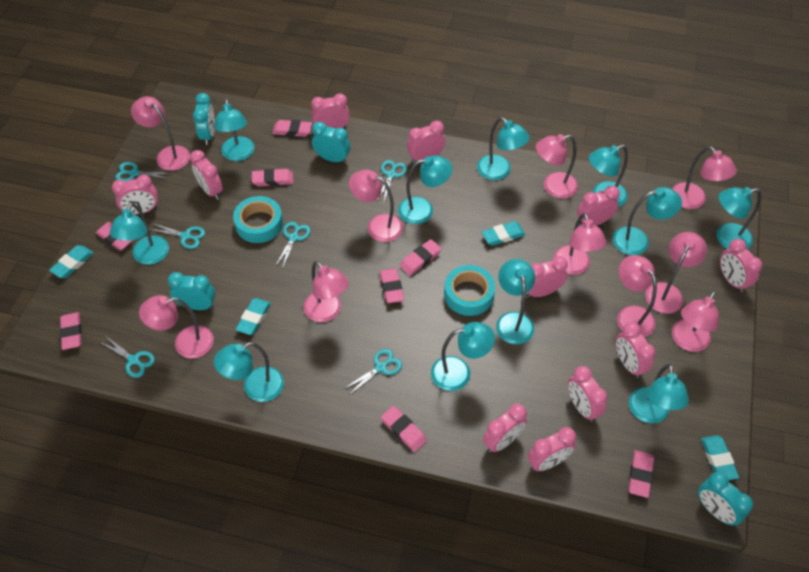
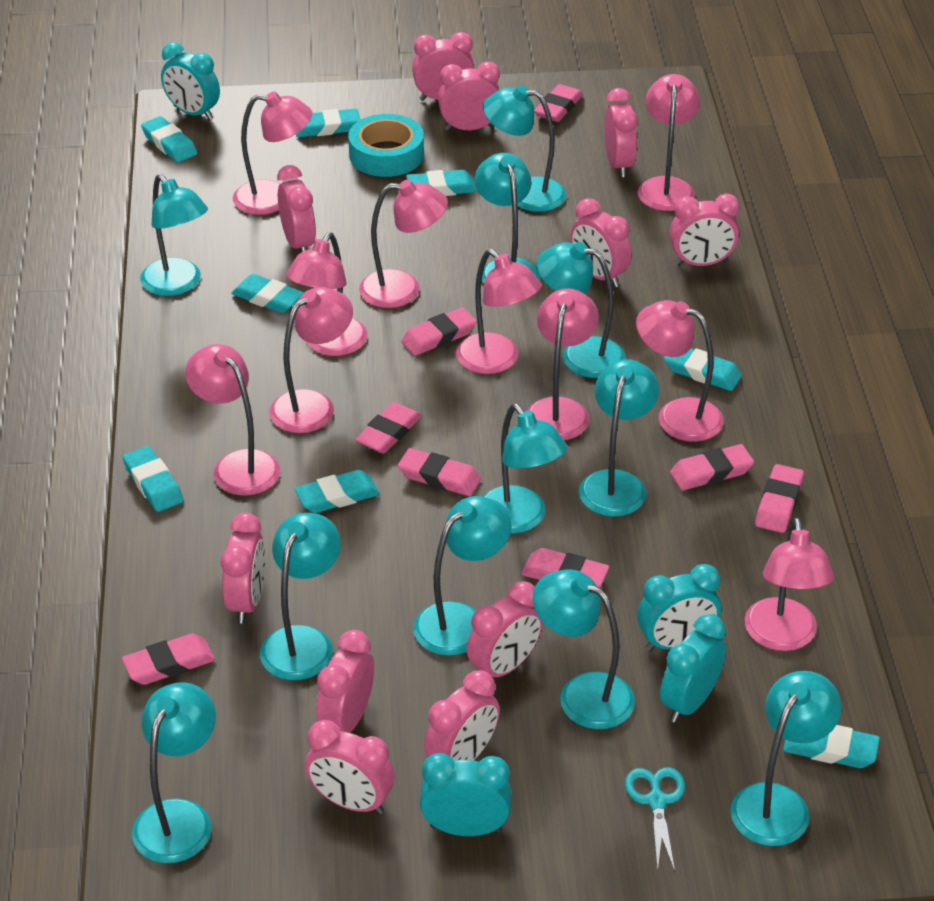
turquoise eraser: 4 -> 8
turquoise scissors: 6 -> 1
turquoise tape: 2 -> 1

